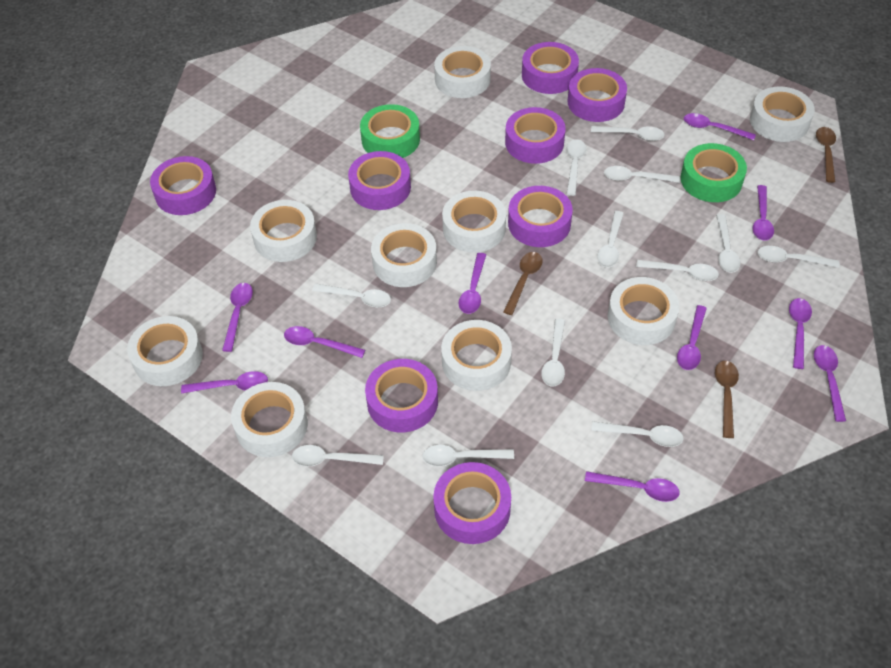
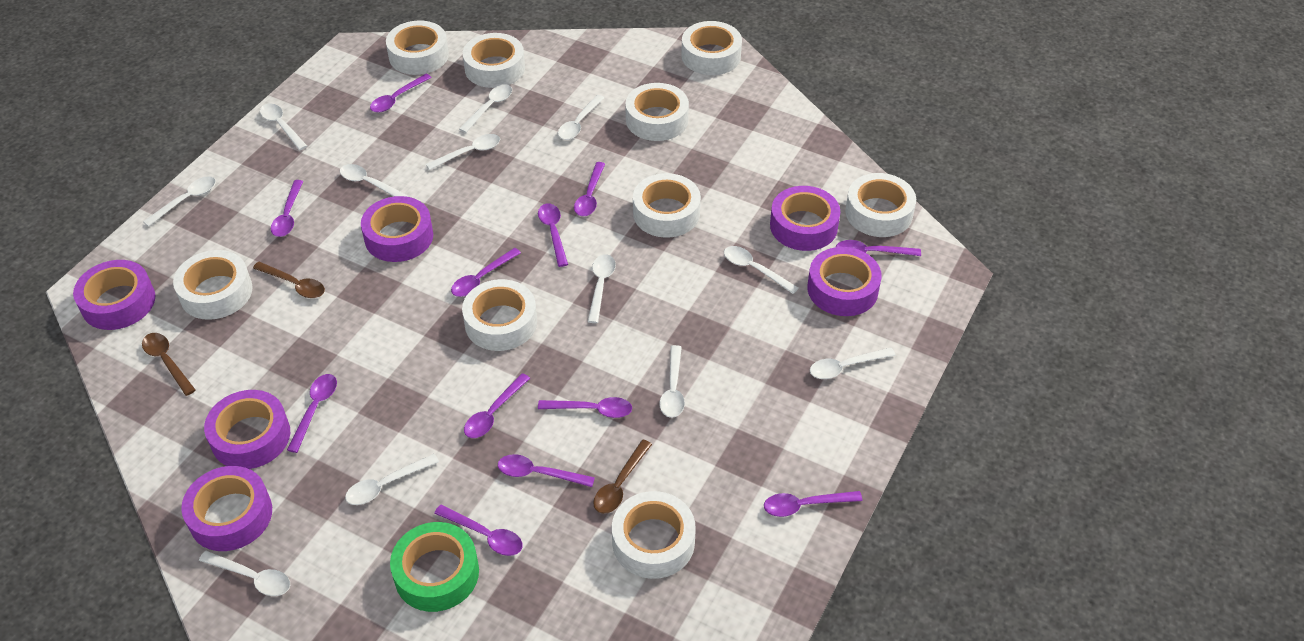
green tape: 2 -> 1
purple spoon: 10 -> 12
purple tape: 8 -> 6

